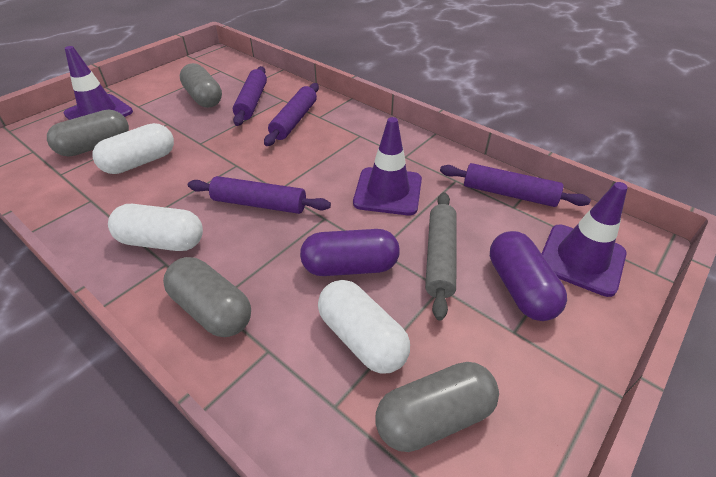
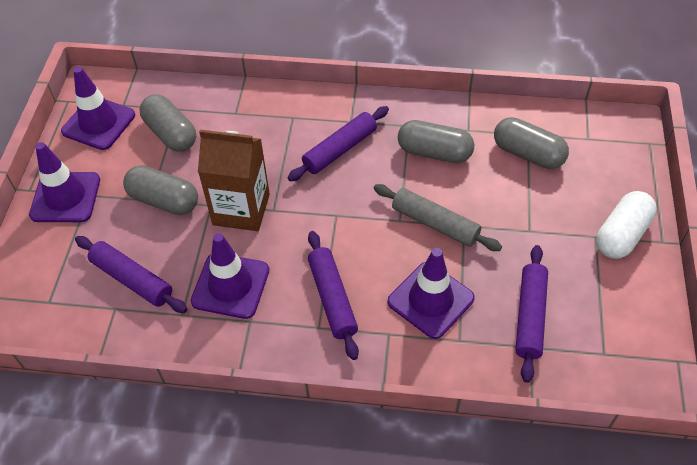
brown carton: 0 -> 1
purple capsule: 2 -> 0
purple traffic cone: 3 -> 4
white capsule: 3 -> 1

